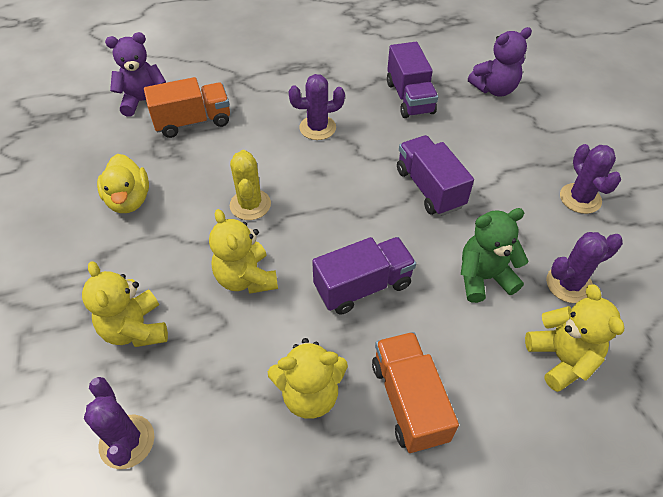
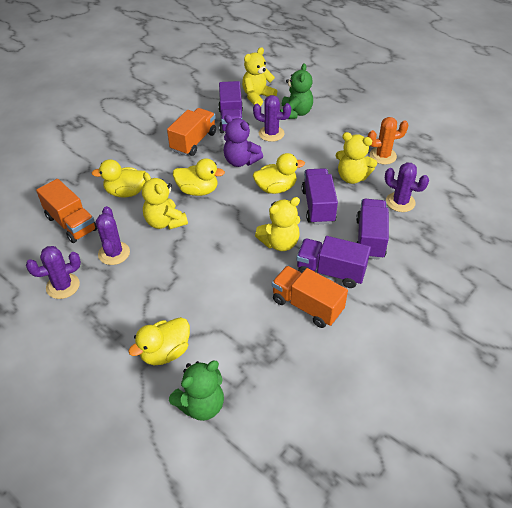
green teddy bear: 1 -> 2
orange cactus: 0 -> 1
orange truck: 2 -> 3
purple teddy bear: 2 -> 1
purple truck: 3 -> 4
yellow cactus: 1 -> 0
yellow duck: 1 -> 4

